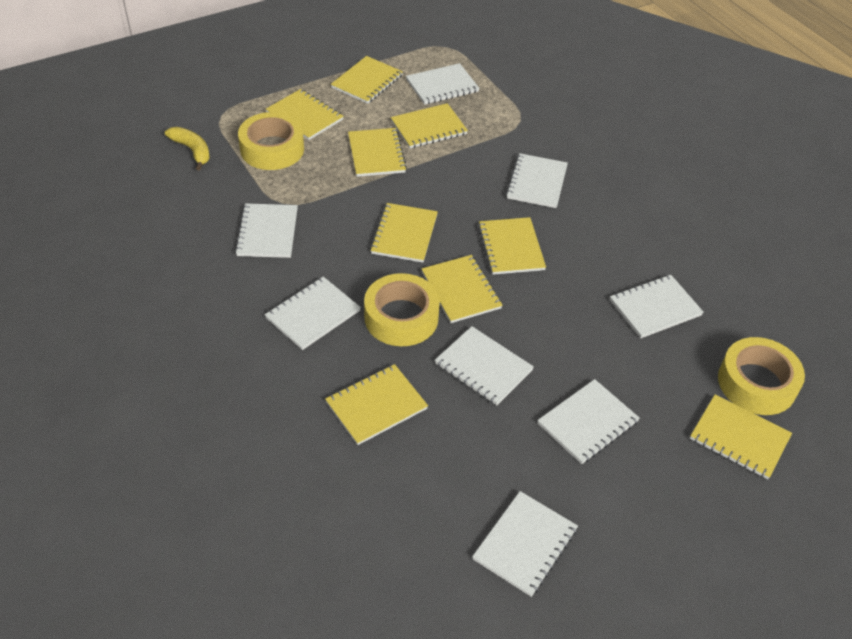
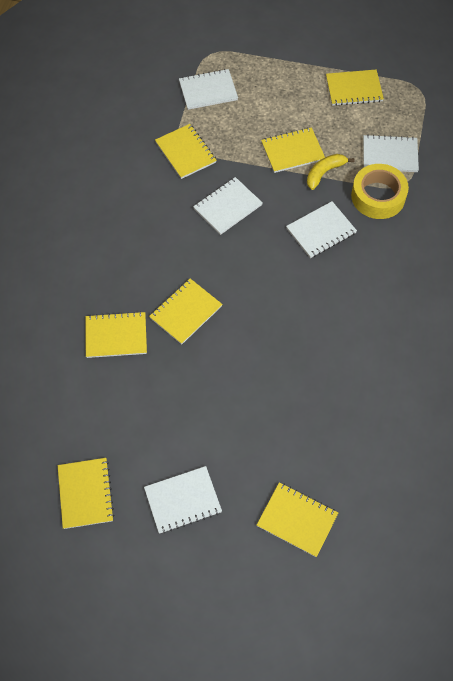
white notebook: 8 -> 5
yellow notebook: 9 -> 7
yellow tape: 3 -> 1

